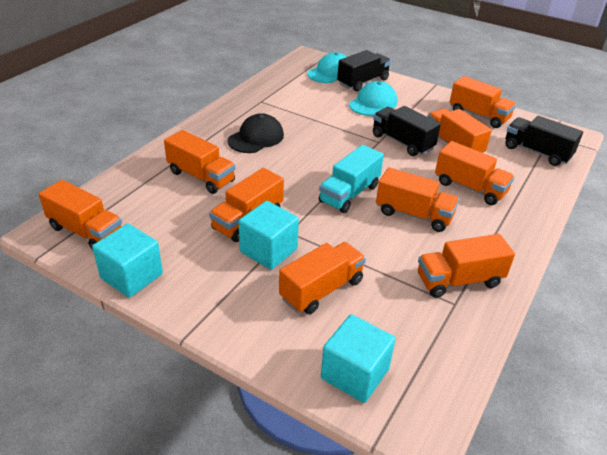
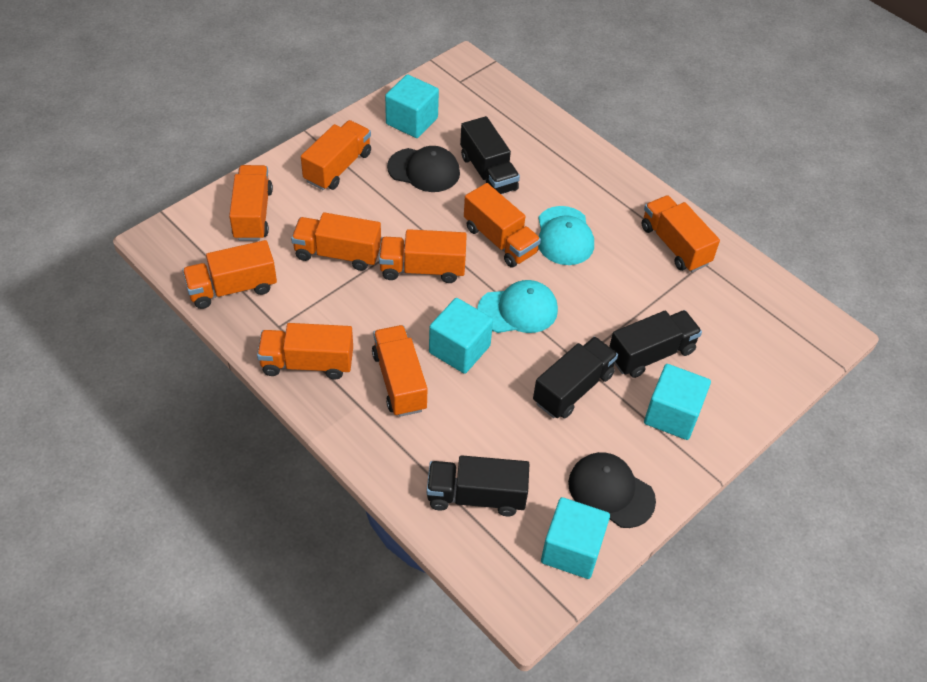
black cap: 1 -> 2
black truck: 3 -> 4
turquoise cube: 3 -> 4
turquoise truck: 1 -> 0

